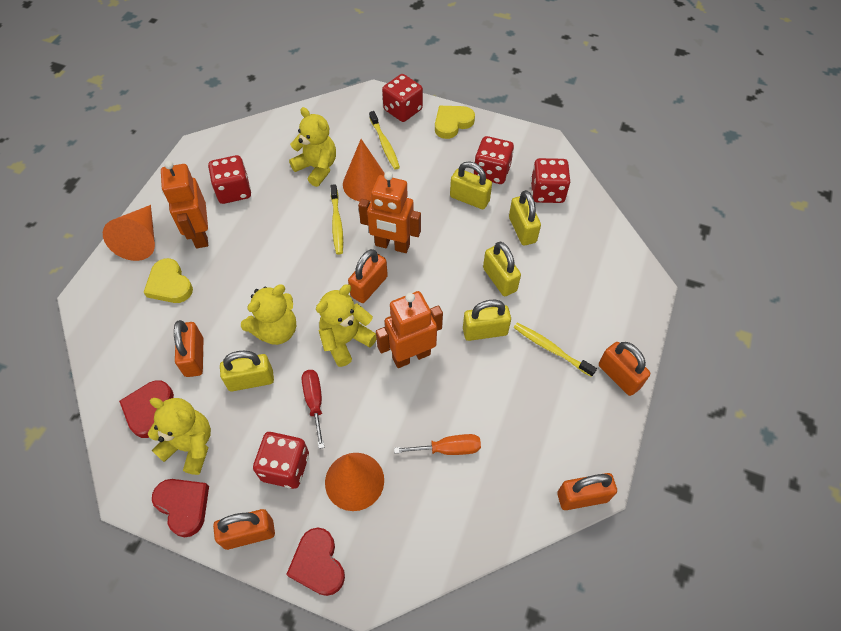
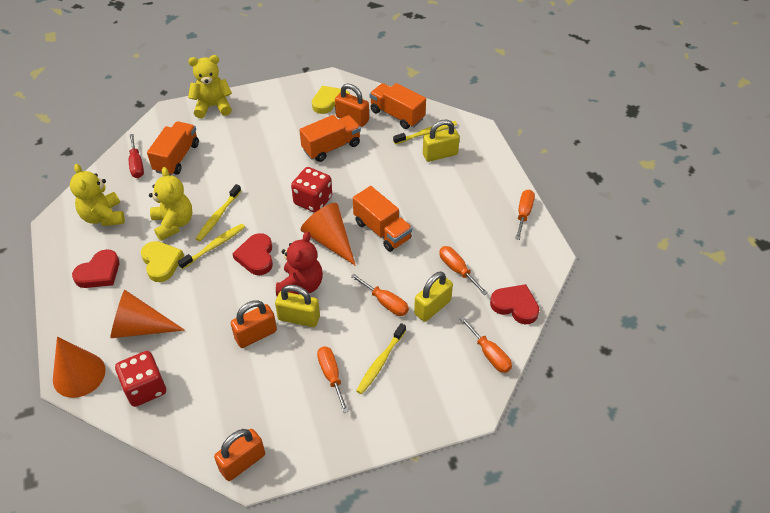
orange padlock: 5 -> 3
orange robot: 3 -> 0
orange screwdriver: 1 -> 5
orange truck: 0 -> 4
red dice: 5 -> 2
red teddy bear: 0 -> 1
yellow padlock: 5 -> 3
yellow teddy bear: 4 -> 3
yellow toothbrush: 3 -> 4

